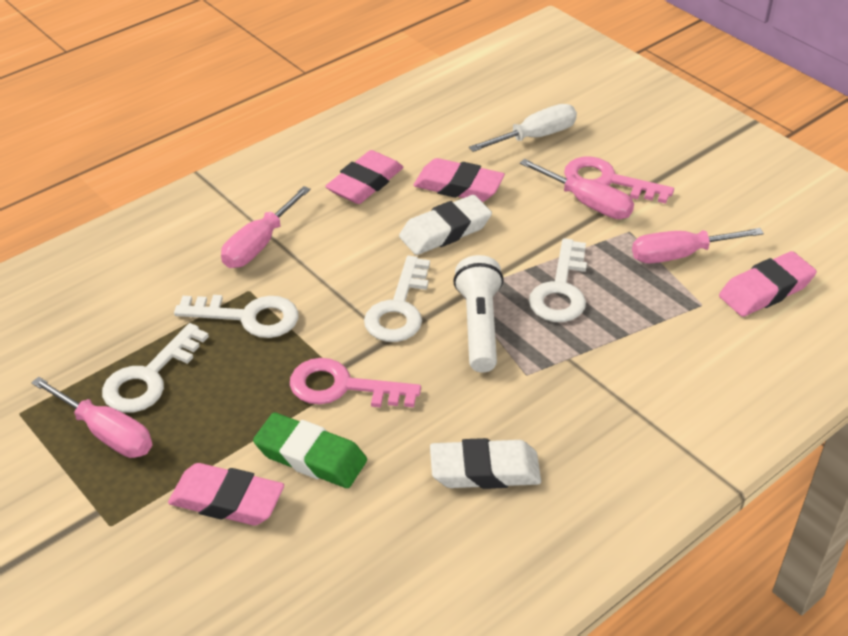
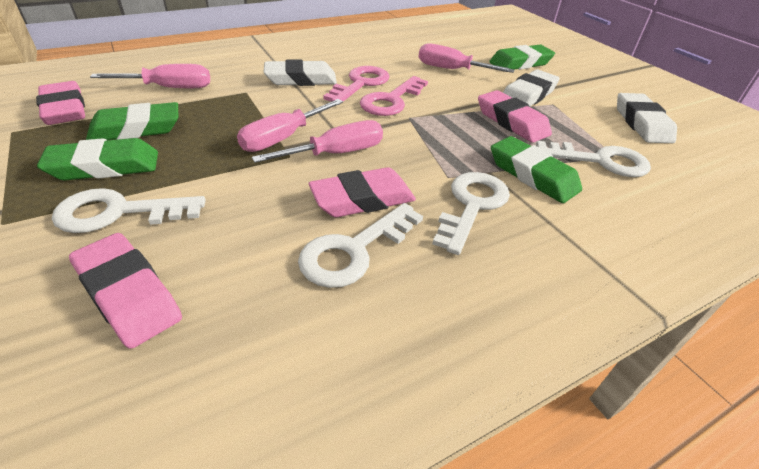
green eraser: 1 -> 4
white eraser: 2 -> 3
white flashlight: 1 -> 0
white screwdriver: 1 -> 0

